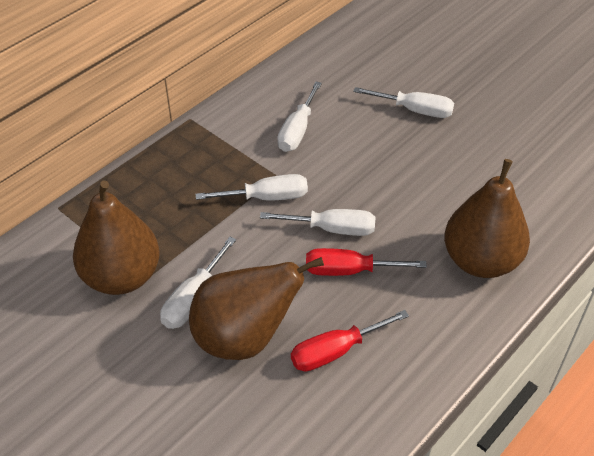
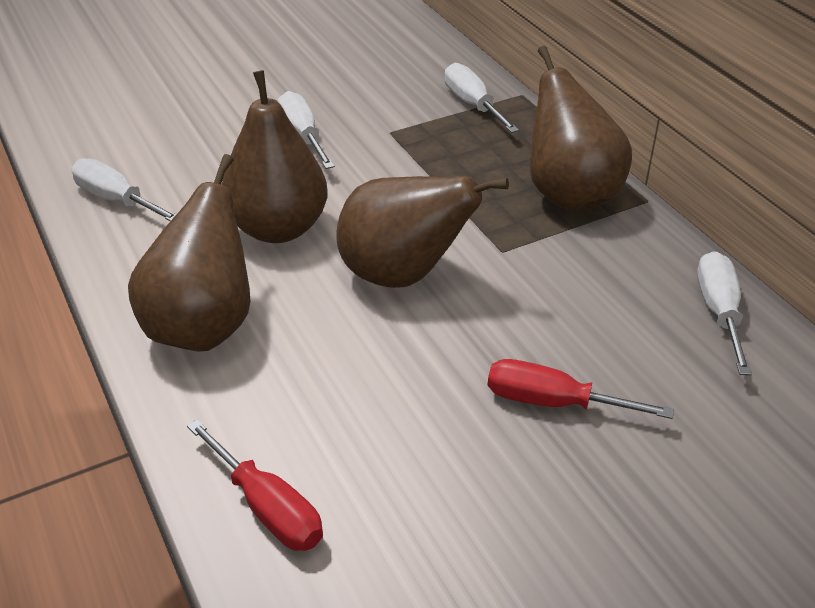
brown pear: 3 -> 4
white screwdriver: 5 -> 4

